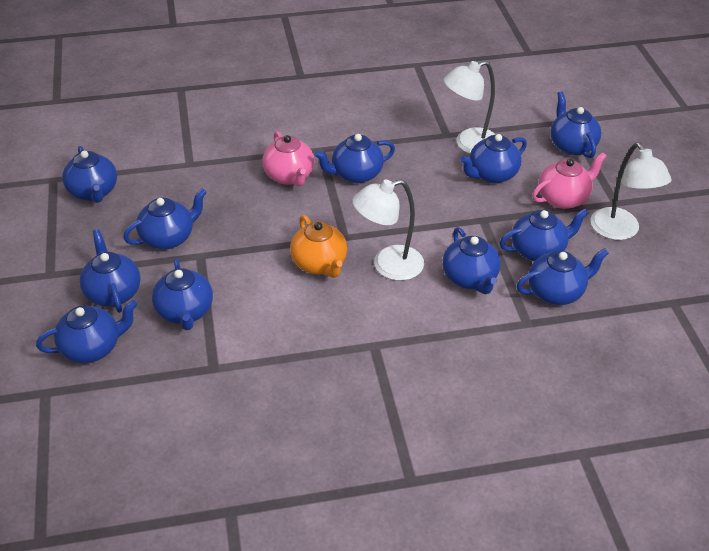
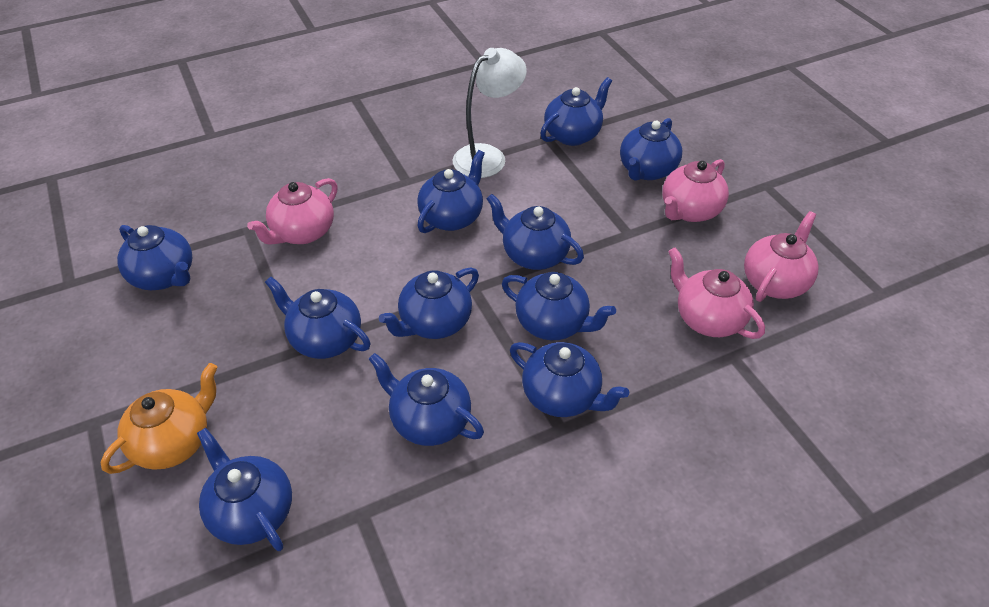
pink teapot: 2 -> 4
white lamp: 3 -> 1

